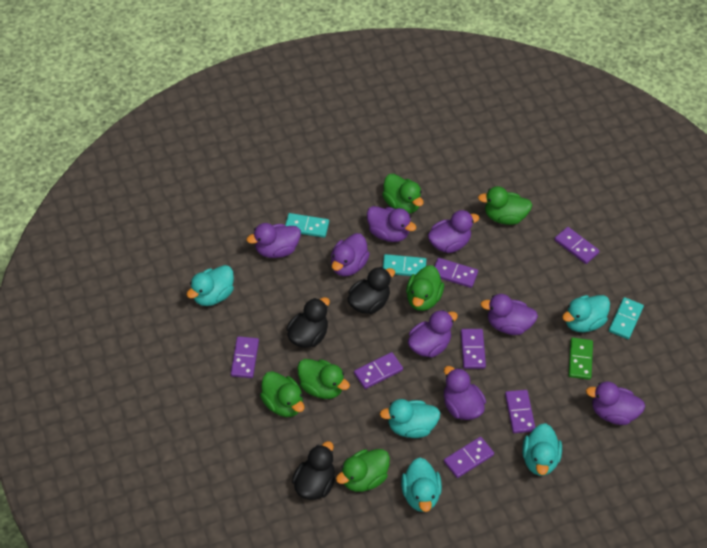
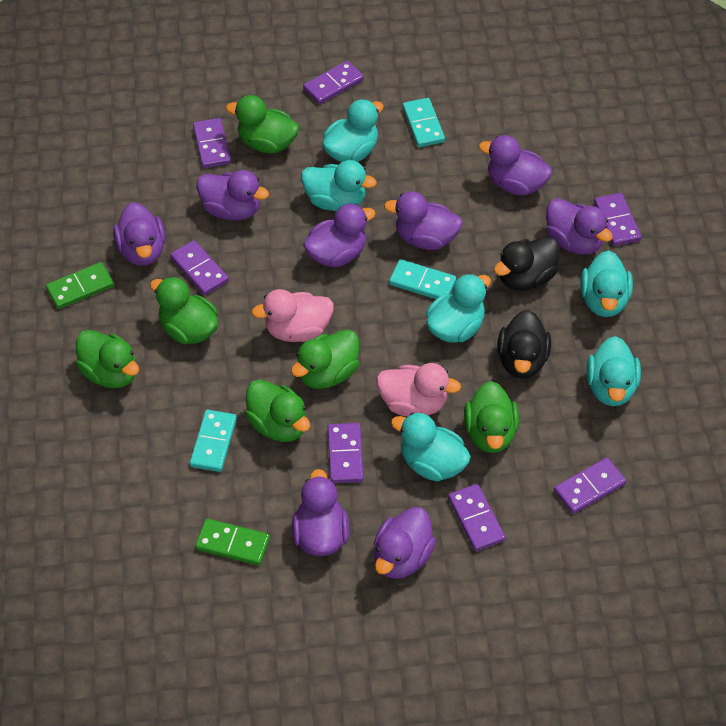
black duck: 3 -> 2
green domino: 1 -> 2
pink duck: 0 -> 2
turquoise duck: 5 -> 6

